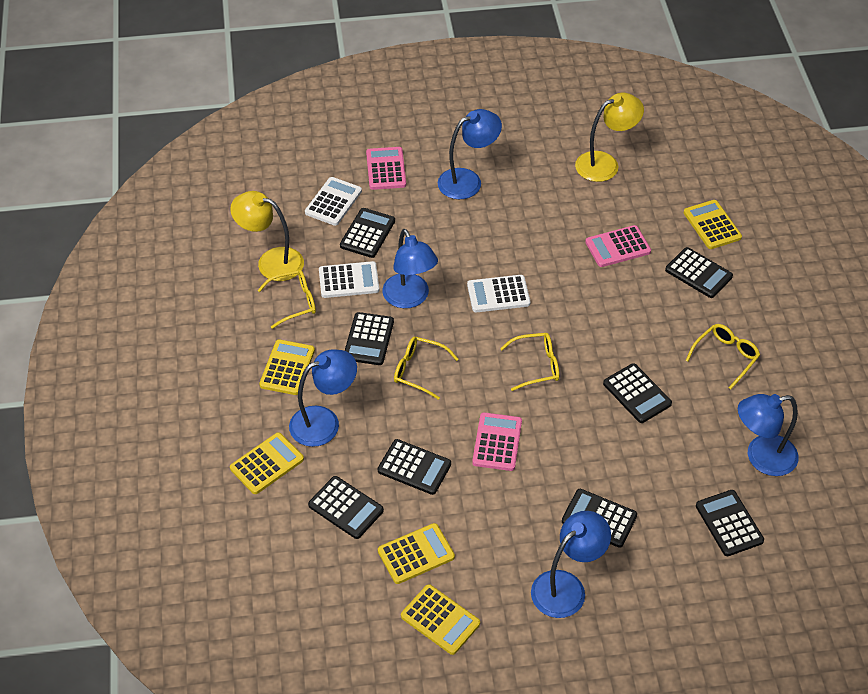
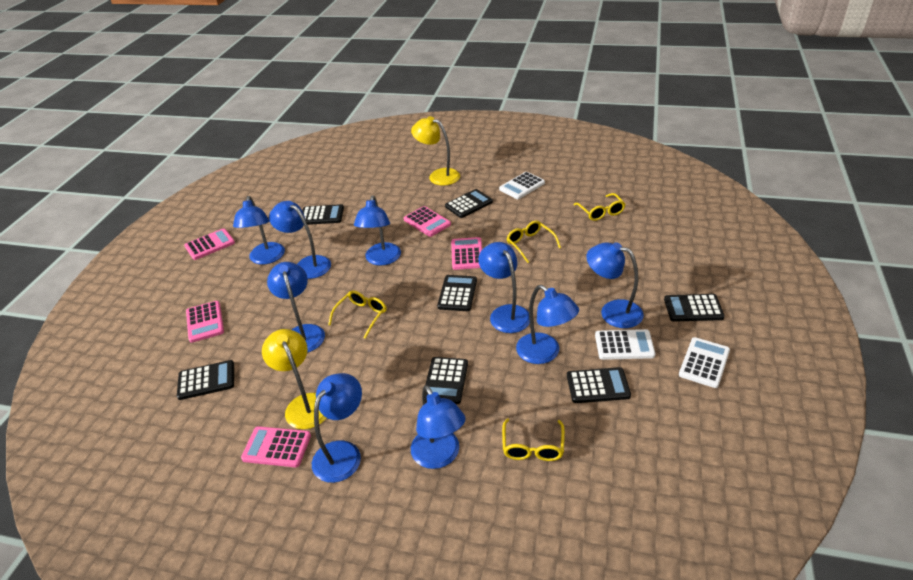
black calculator: 8 -> 7
blue lamp: 5 -> 9
pink calculator: 3 -> 5
yellow calculator: 5 -> 0

